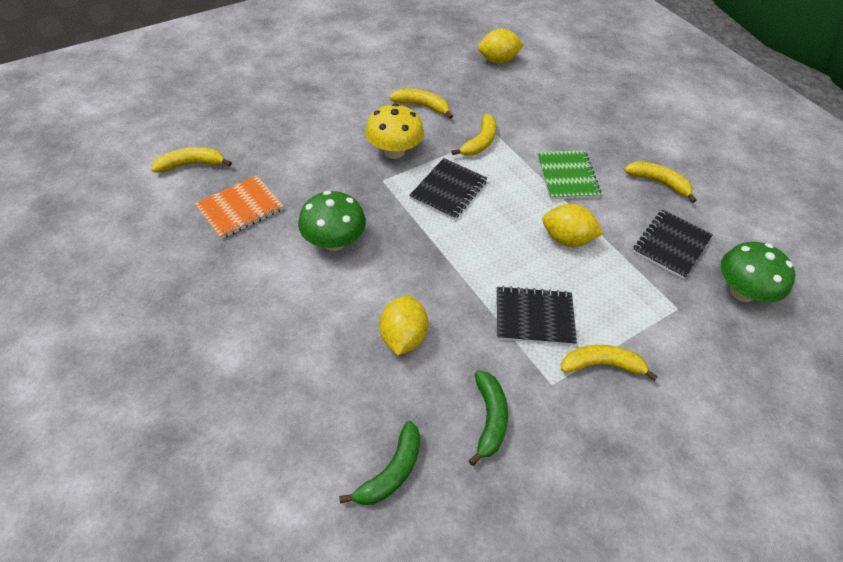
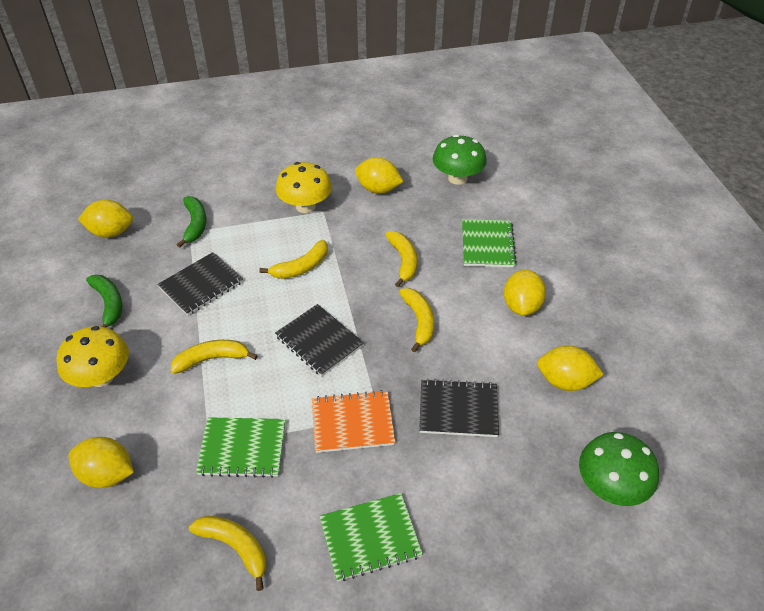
green notebook: 1 -> 3
yellow lemon: 3 -> 5
yellow mushroom: 1 -> 2

